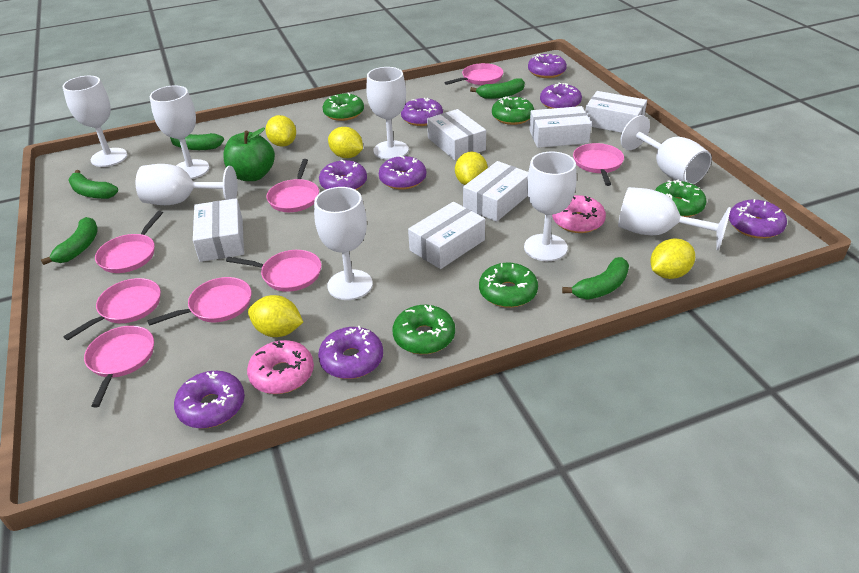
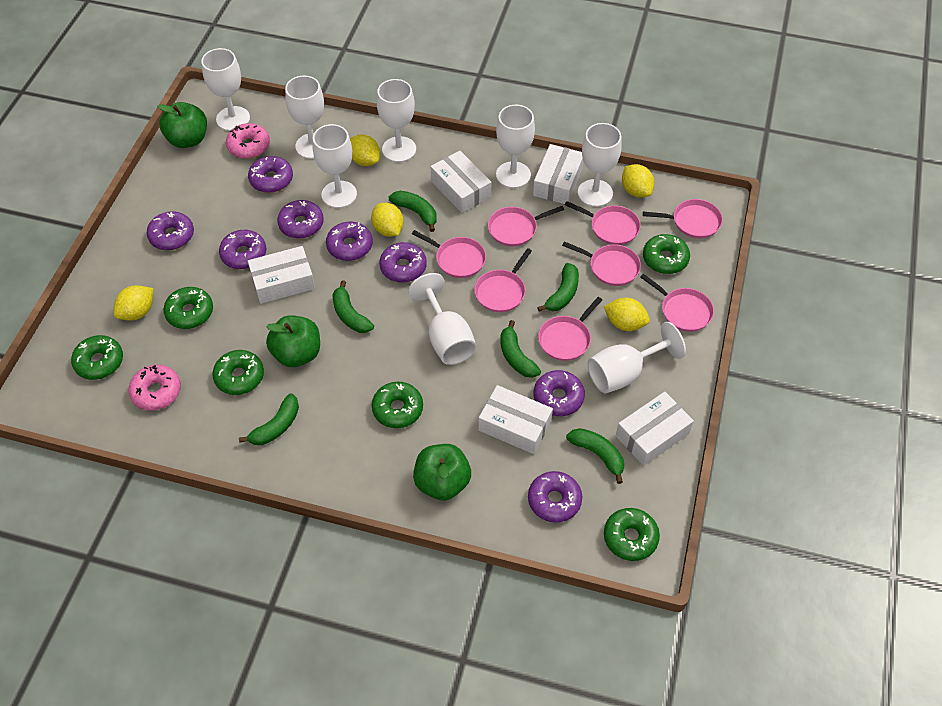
green apple: 1 -> 3
green banana: 5 -> 6
green donut: 5 -> 6
white box: 6 -> 5

